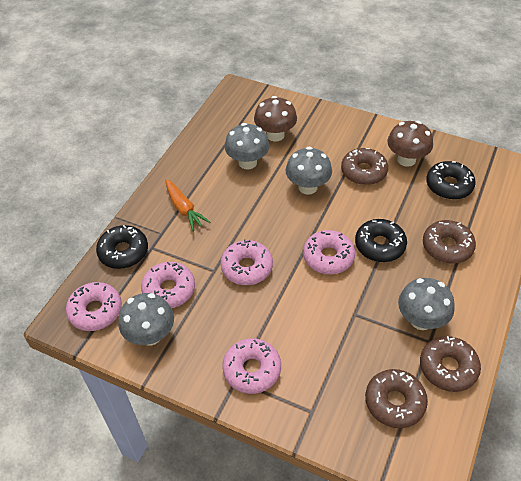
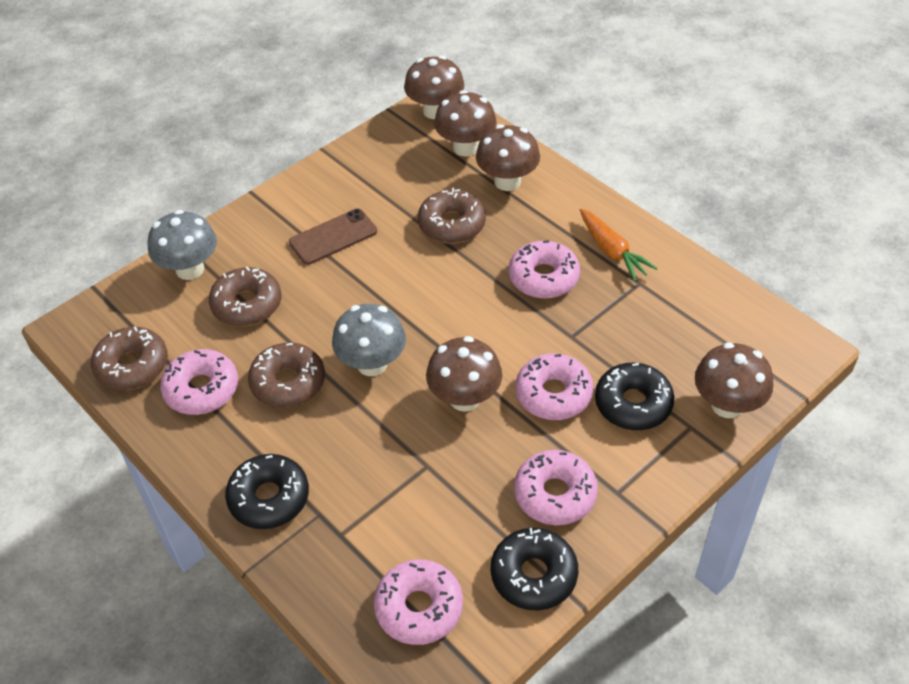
brown mushroom: 2 -> 5
brown phone: 0 -> 1
grey mushroom: 4 -> 2

